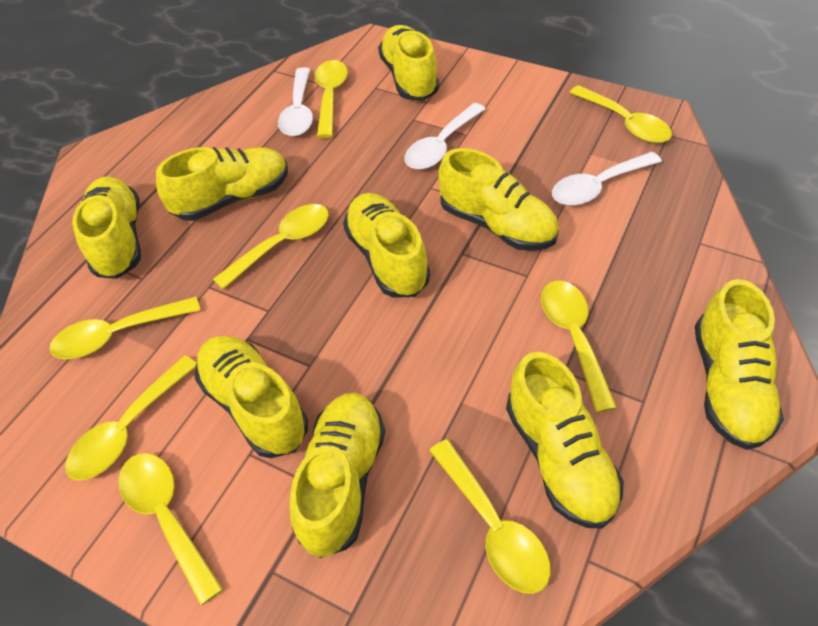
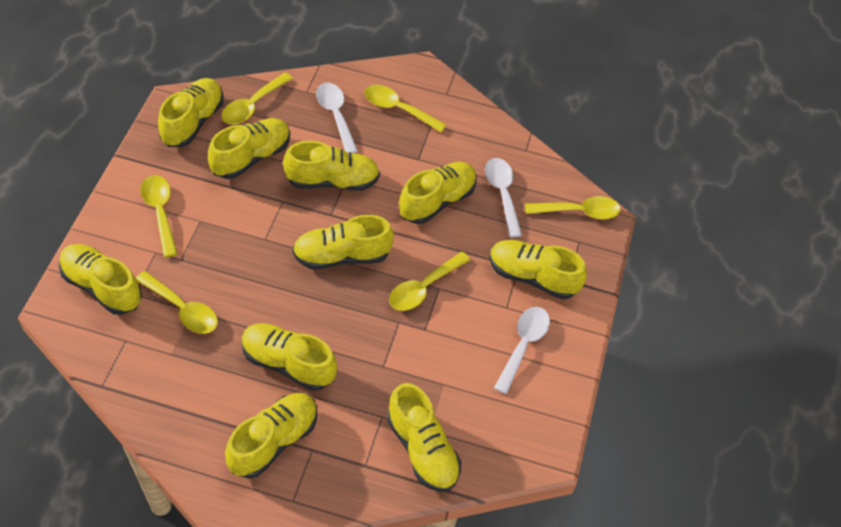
yellow shoe: 9 -> 10
yellow spoon: 8 -> 6

